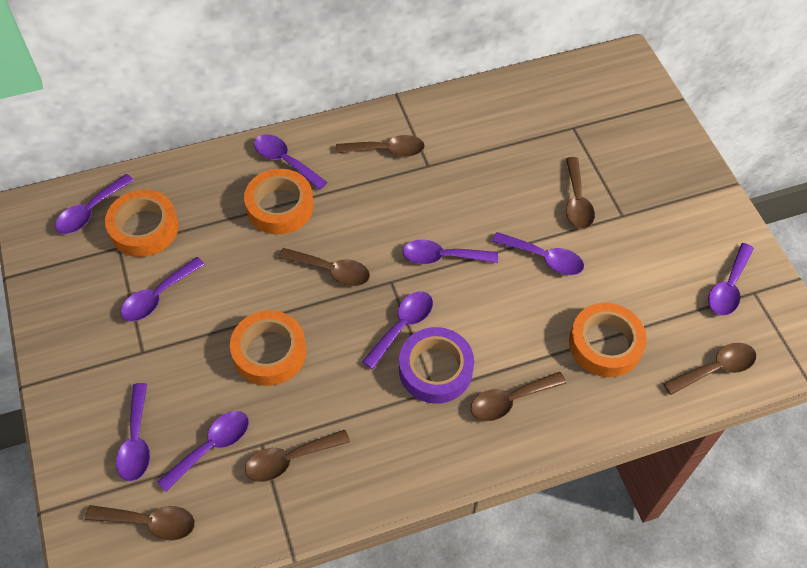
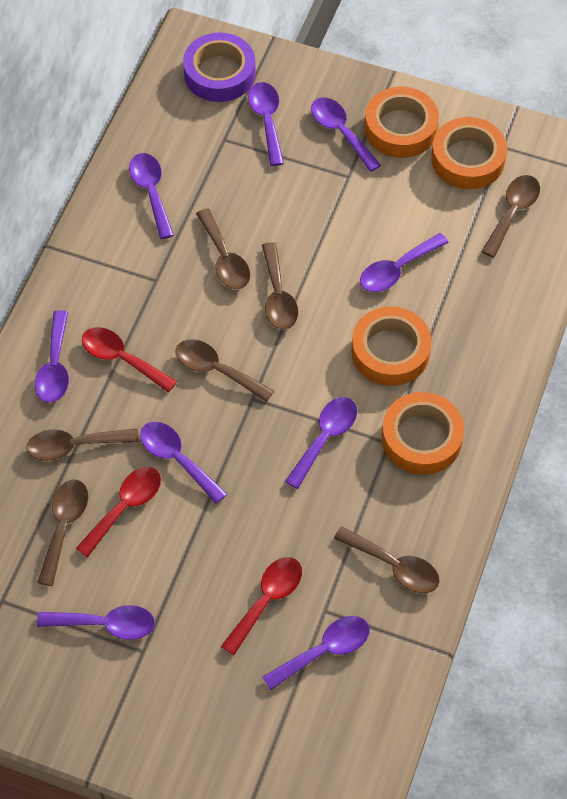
red spoon: 0 -> 3

